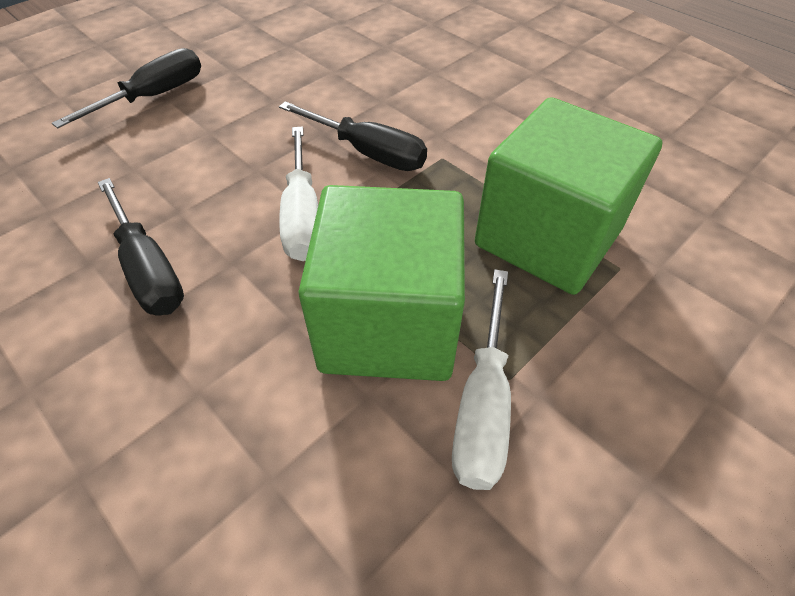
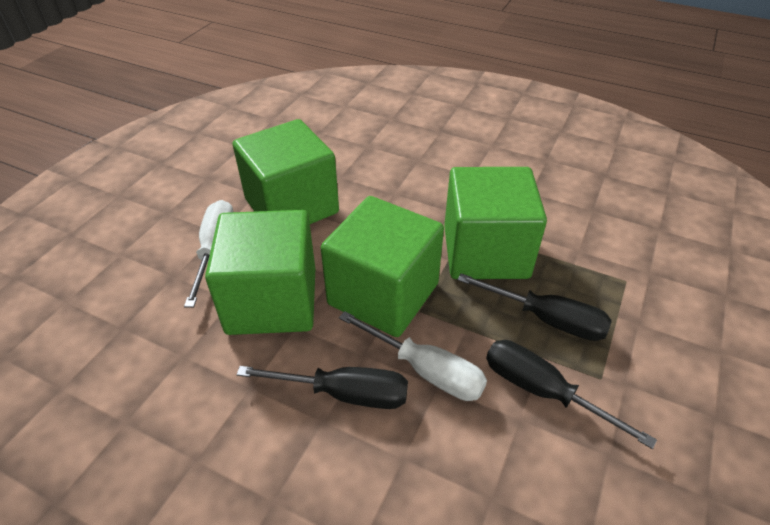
green cube: 2 -> 4

